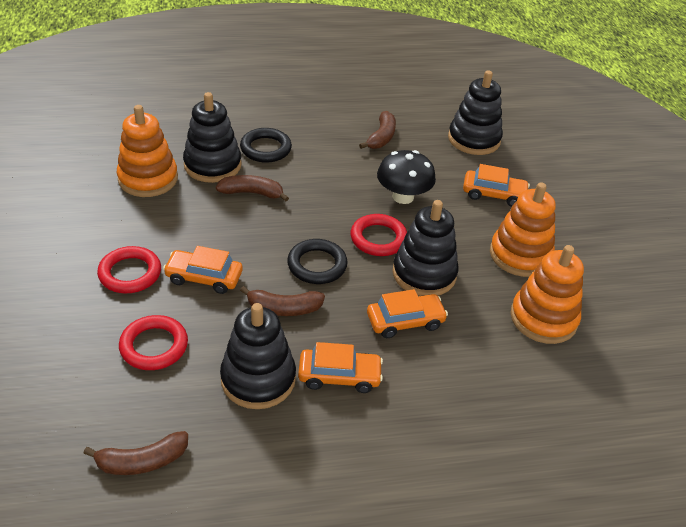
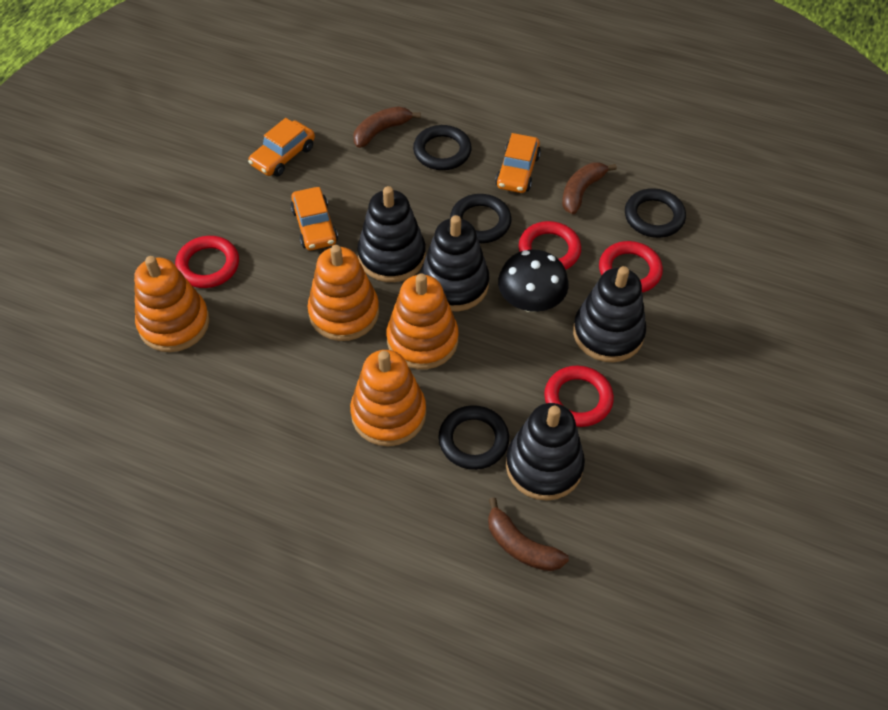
black ring: 2 -> 4
brown banana: 4 -> 3
orange car: 4 -> 3
orange stacking toy: 3 -> 4
red ring: 3 -> 4

